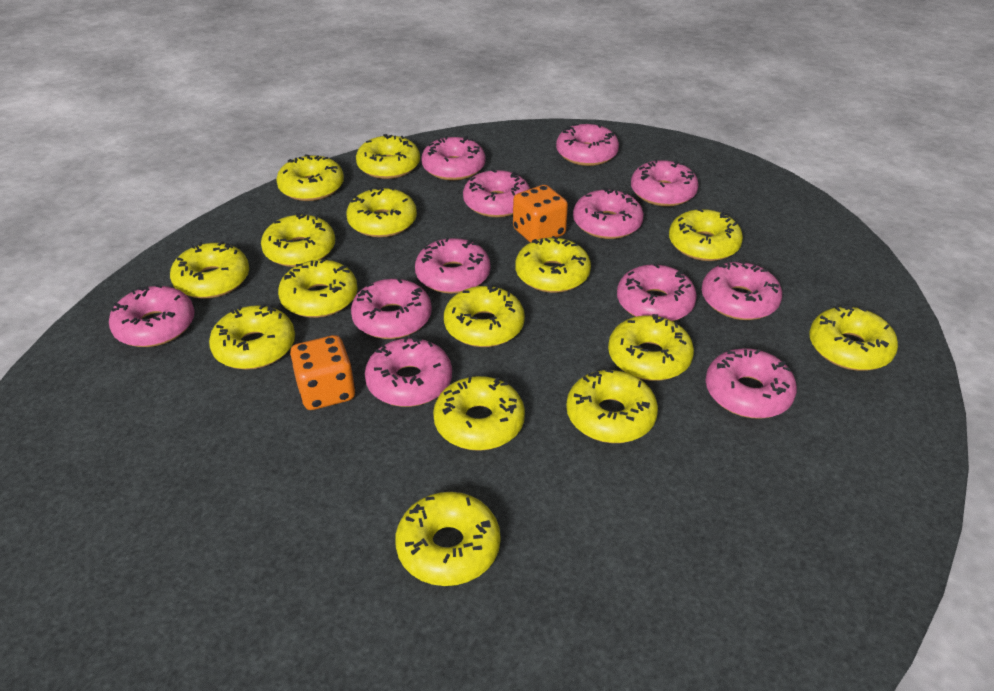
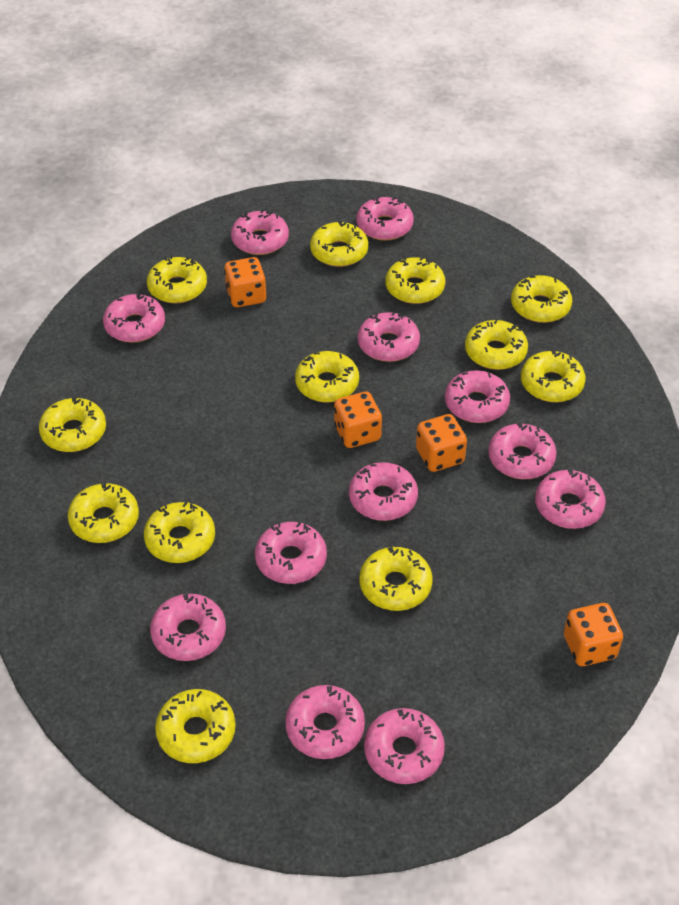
orange dice: 2 -> 4
yellow donut: 15 -> 12

